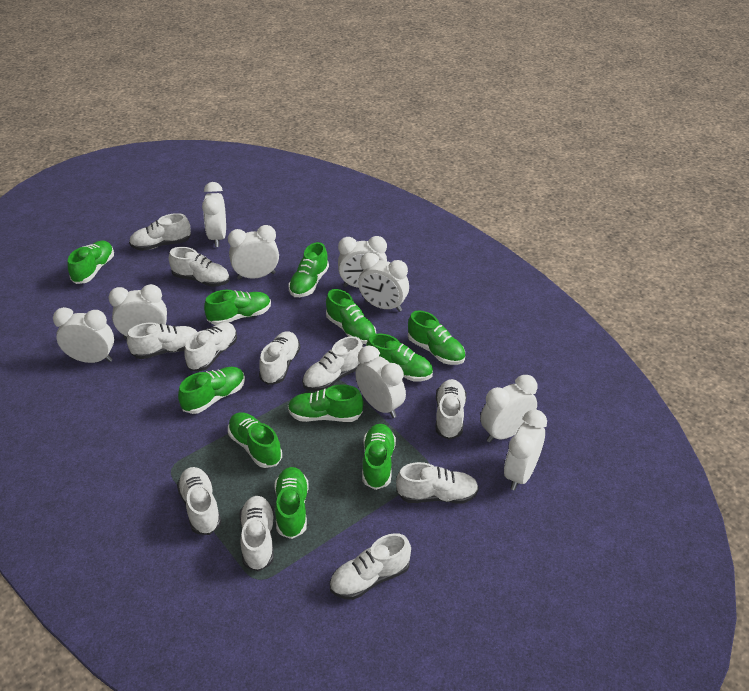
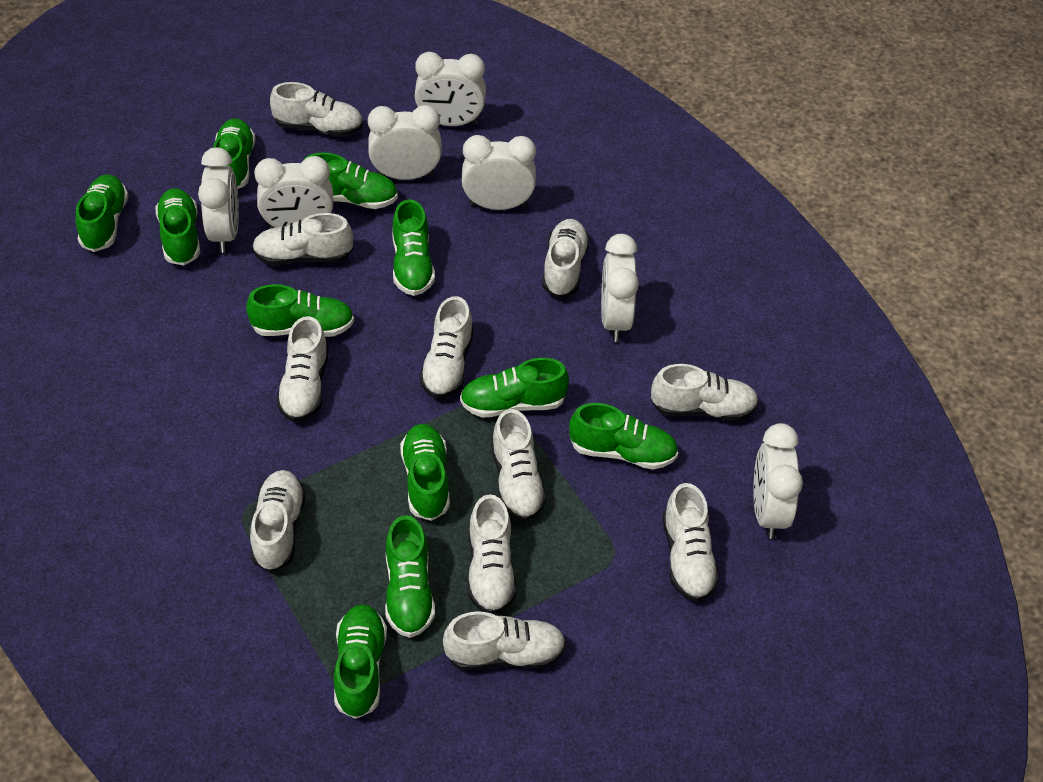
white clock: 9 -> 7

